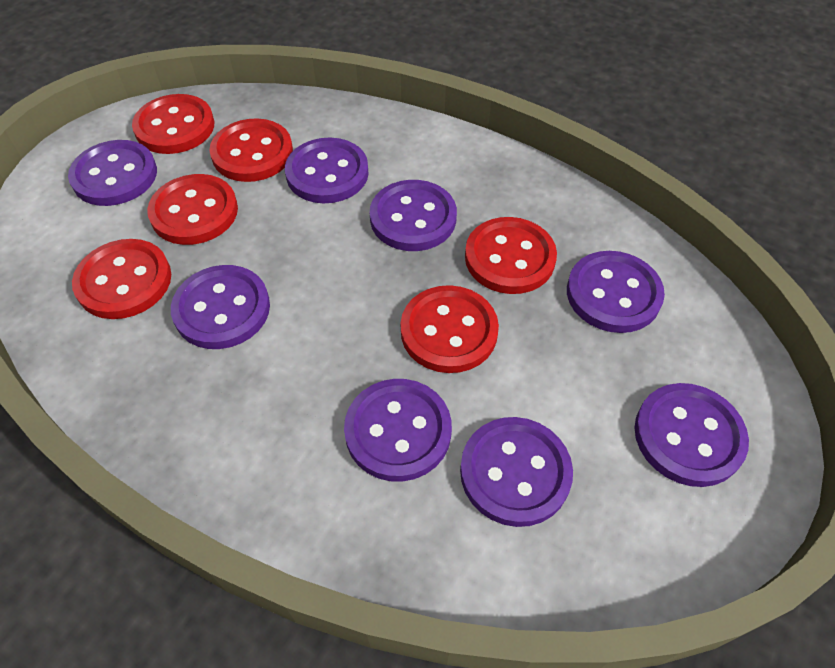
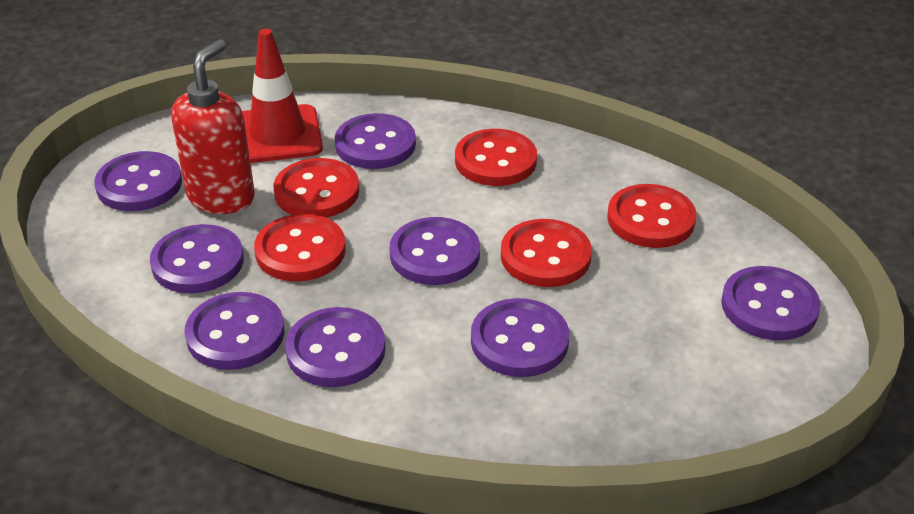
red button: 6 -> 5
red soap dispenser: 0 -> 1
red traffic cone: 0 -> 1

